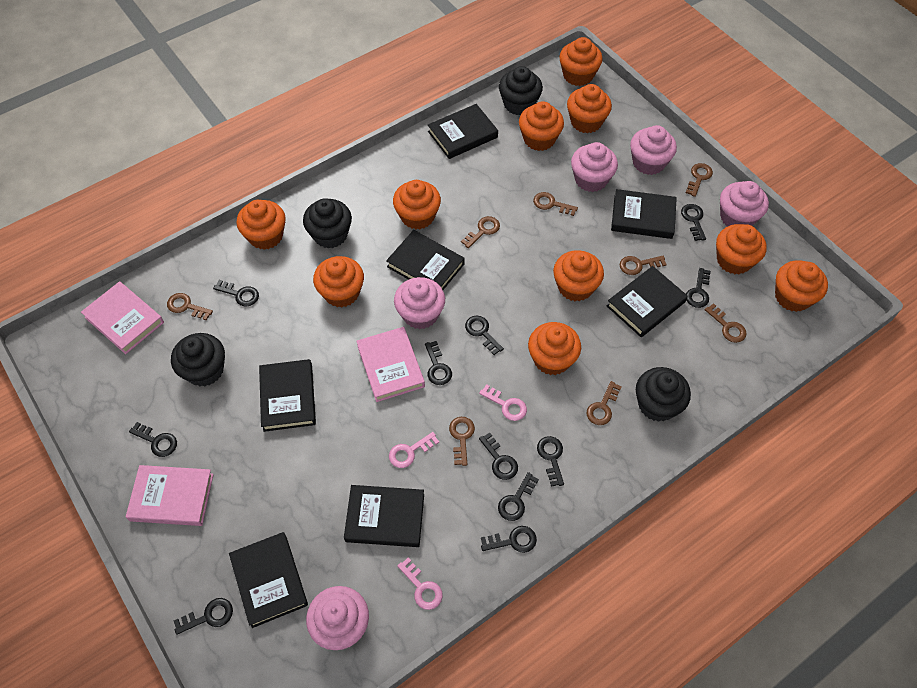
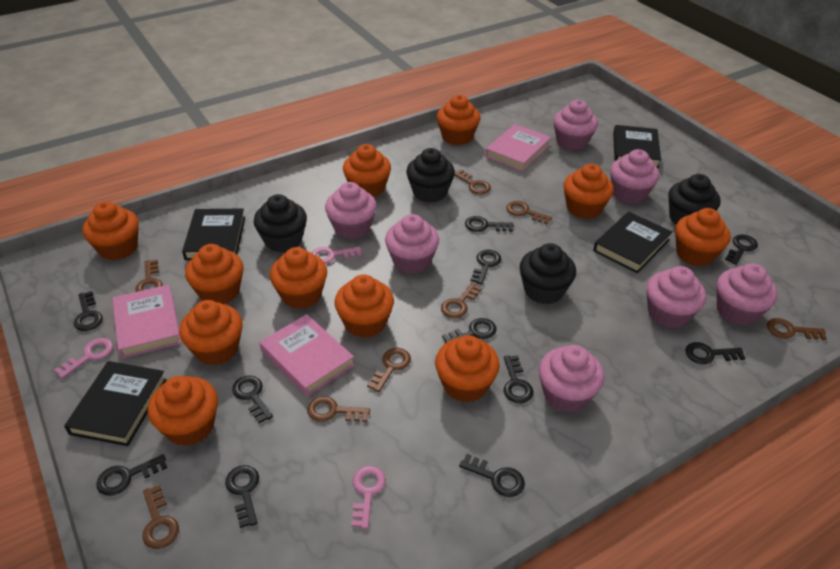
black book: 7 -> 4
orange cupcake: 10 -> 11
pink cupcake: 5 -> 7

